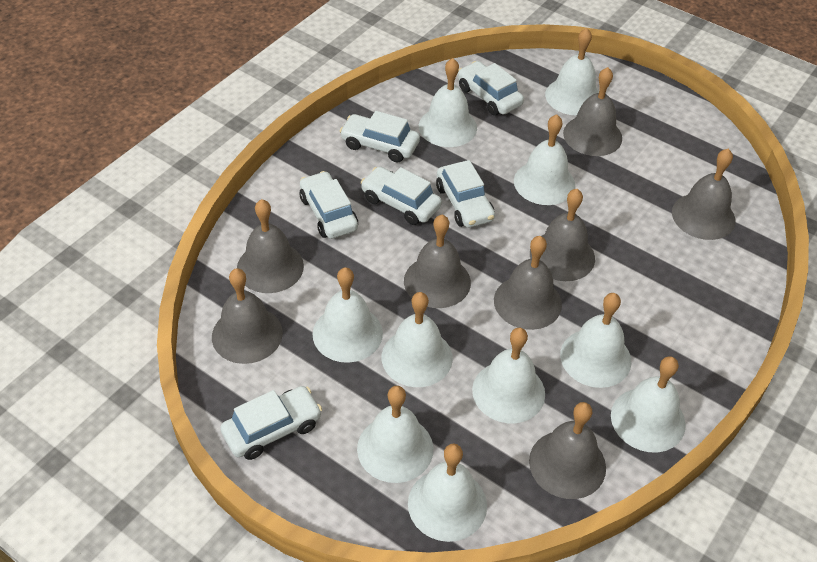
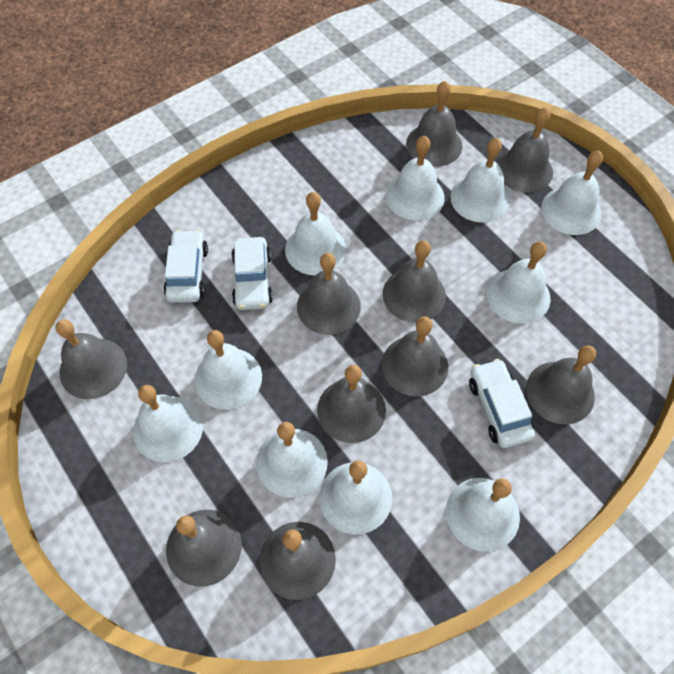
grey bell: 8 -> 10
white car: 6 -> 3

